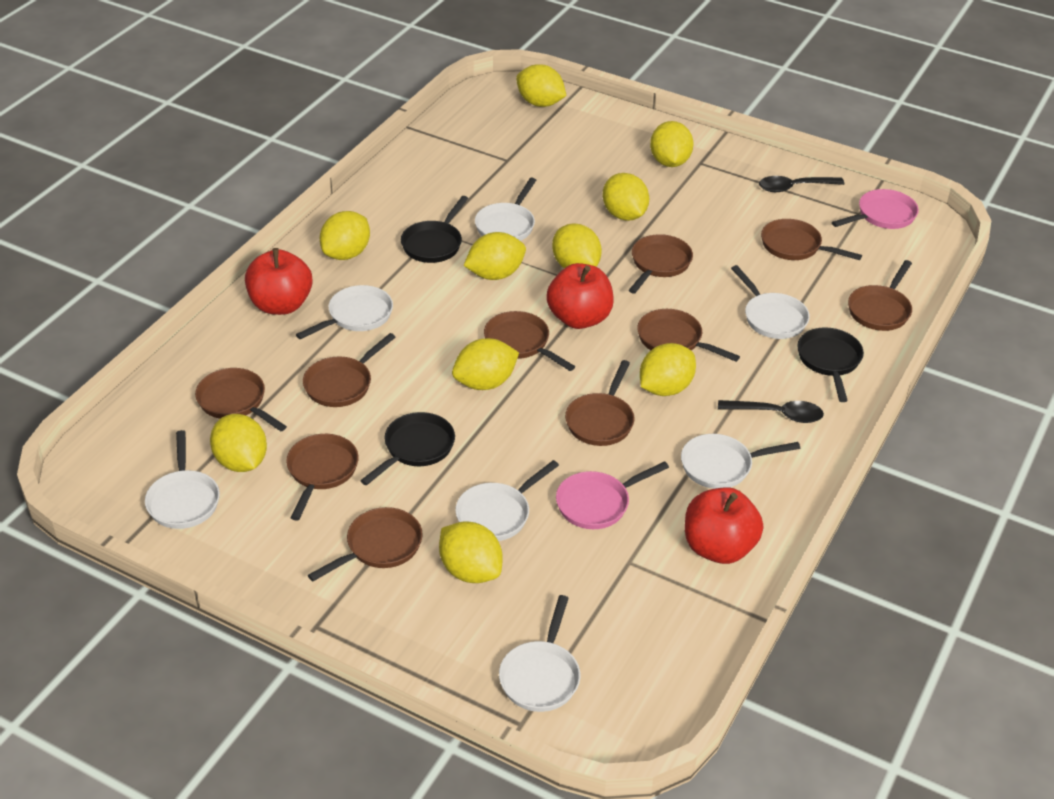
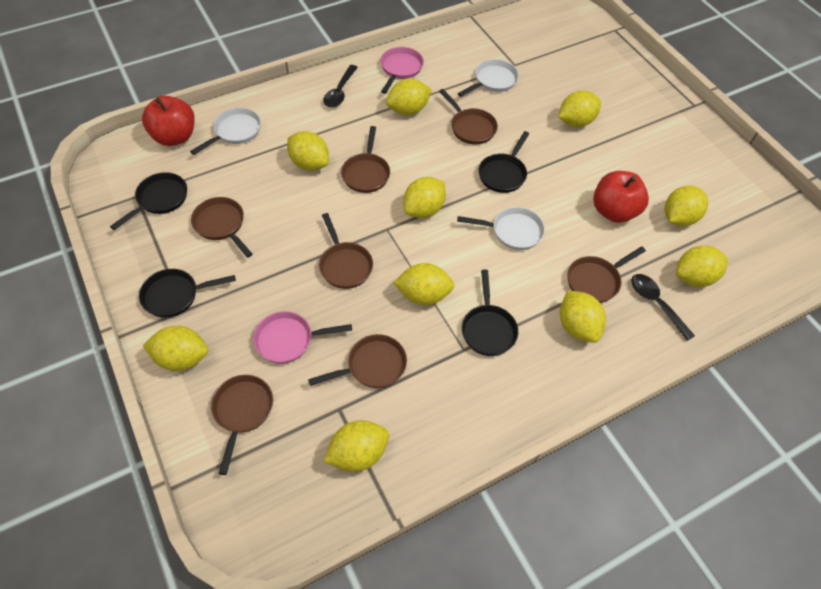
black pan: 3 -> 4
brown pan: 10 -> 7
red apple: 3 -> 2
white pan: 7 -> 3

